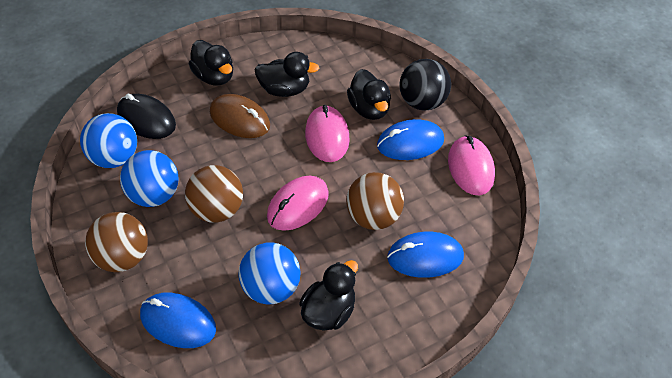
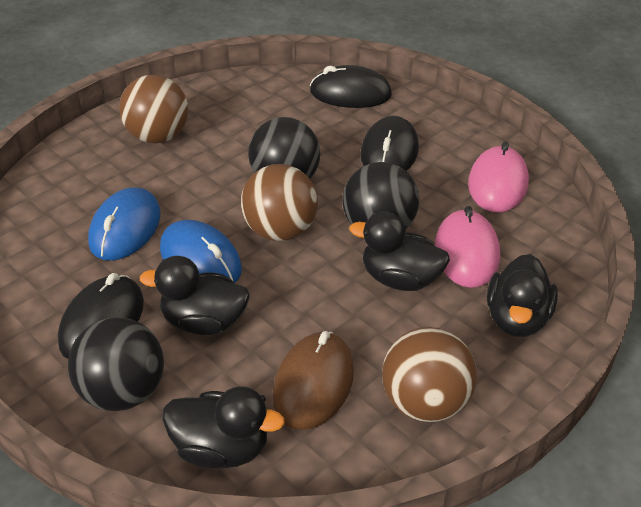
black ball: 1 -> 3
black mouse: 1 -> 3
blue ball: 3 -> 0
blue mouse: 3 -> 2
pink mouse: 3 -> 2

